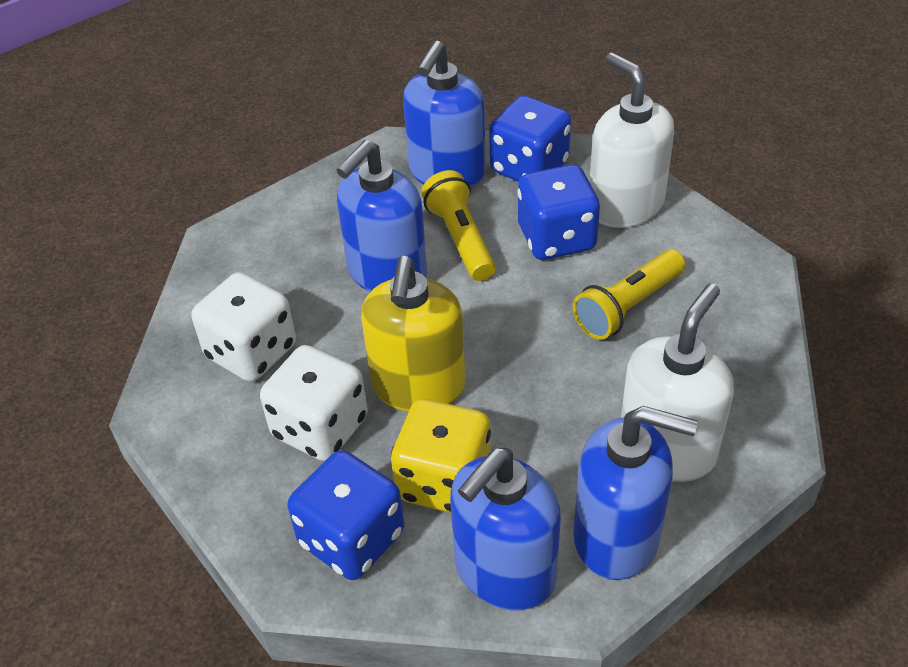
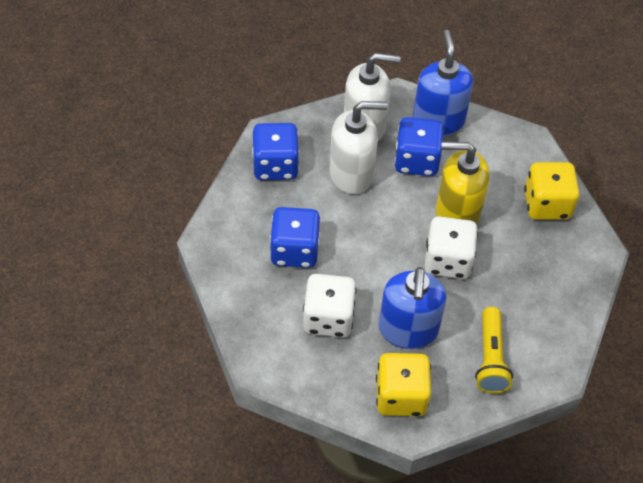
blue soap dispenser: 4 -> 2
yellow dice: 1 -> 2
yellow flashlight: 2 -> 1

